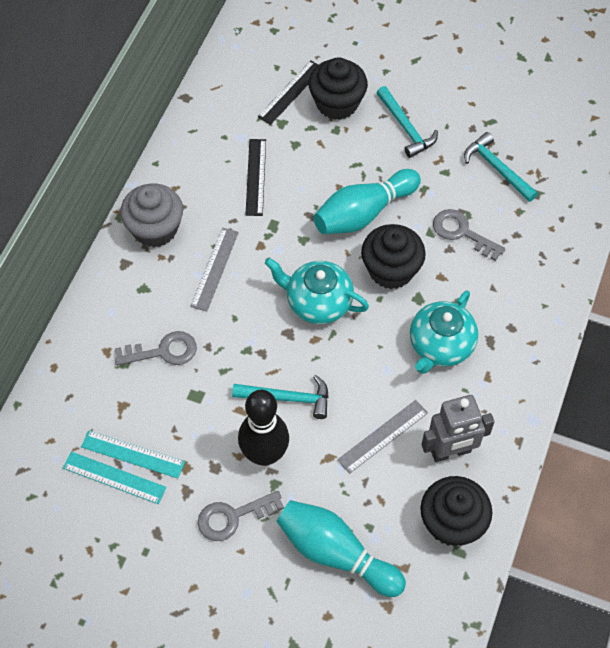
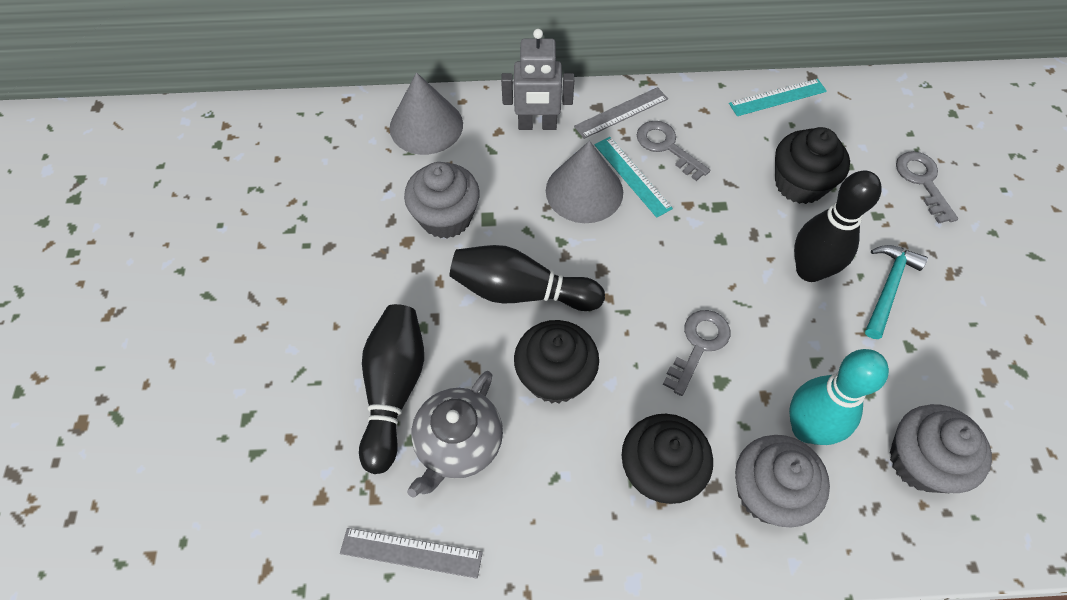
black bowling pin: 1 -> 3
black ruler: 2 -> 0
grey cone: 0 -> 2
grey cupcake: 1 -> 3
grey teapot: 0 -> 1
turquoise bowling pin: 2 -> 1
turquoise hammer: 3 -> 1
turquoise teapot: 2 -> 0

